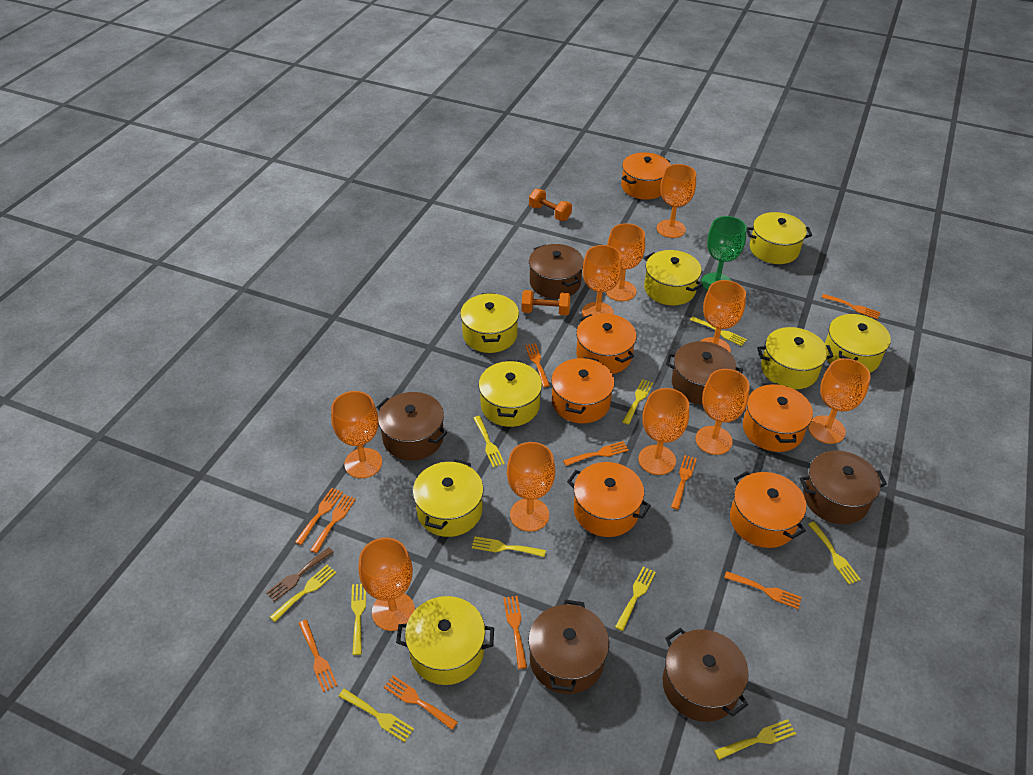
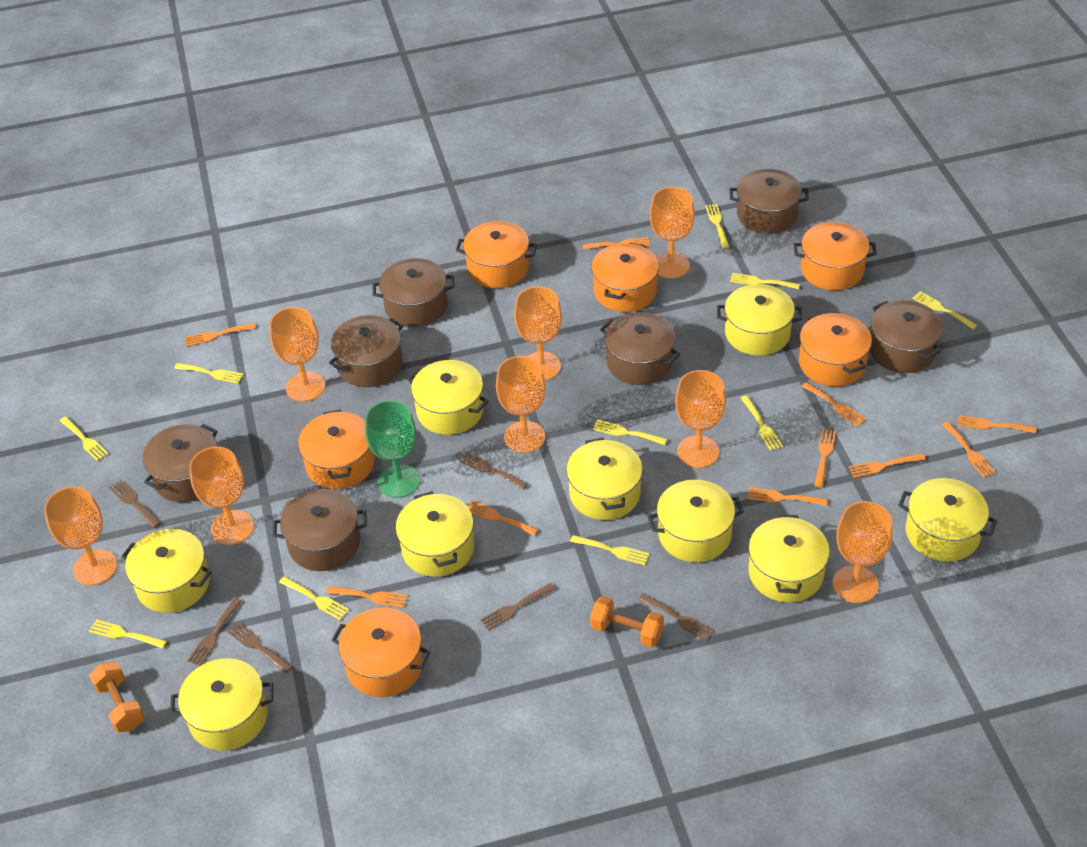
brown fork: 1 -> 6
brown pot: 6 -> 7
orange goblet: 10 -> 8
yellow pot: 8 -> 9

